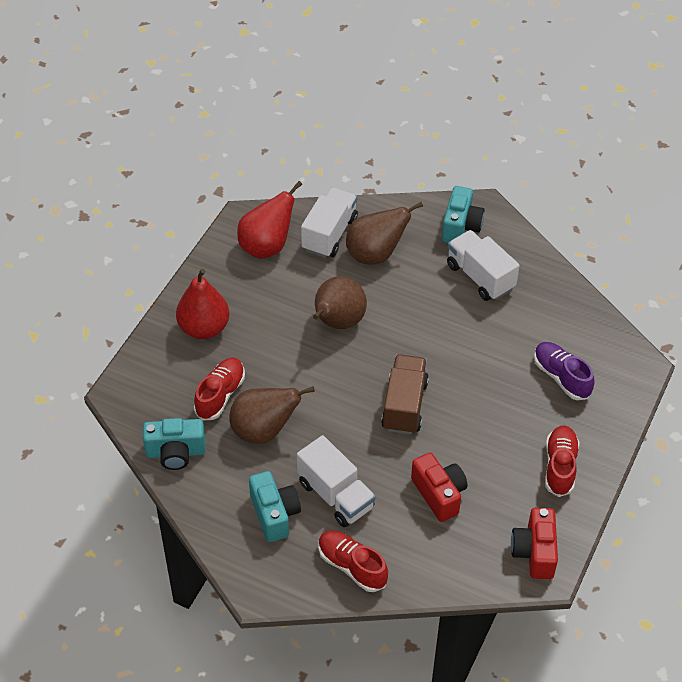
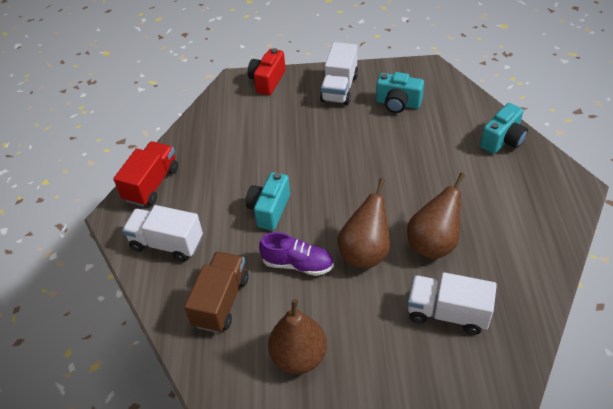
red camera: 2 -> 1
red pear: 2 -> 0
red shoe: 3 -> 0
red truck: 0 -> 1

